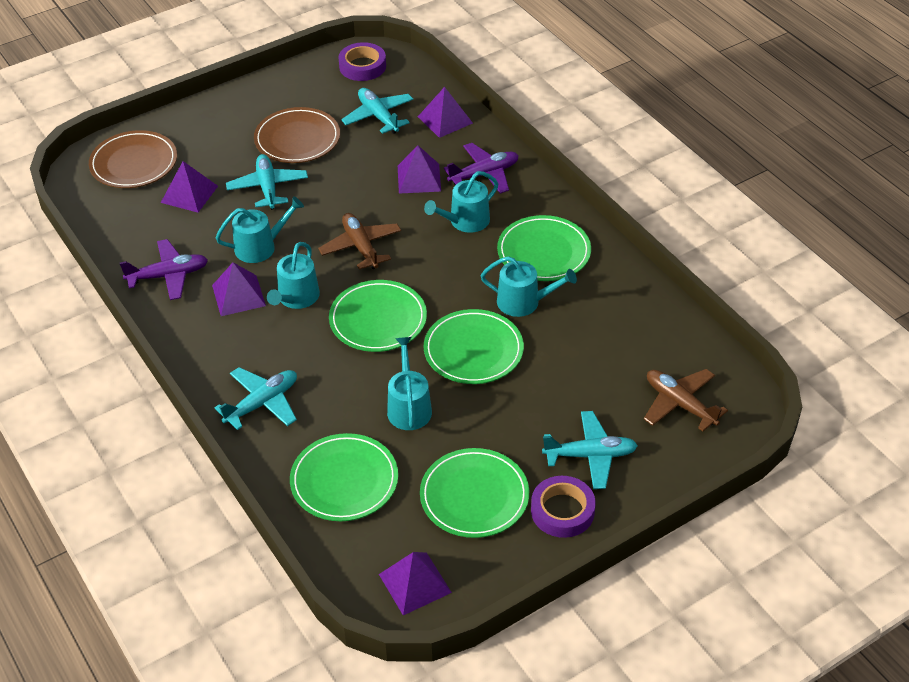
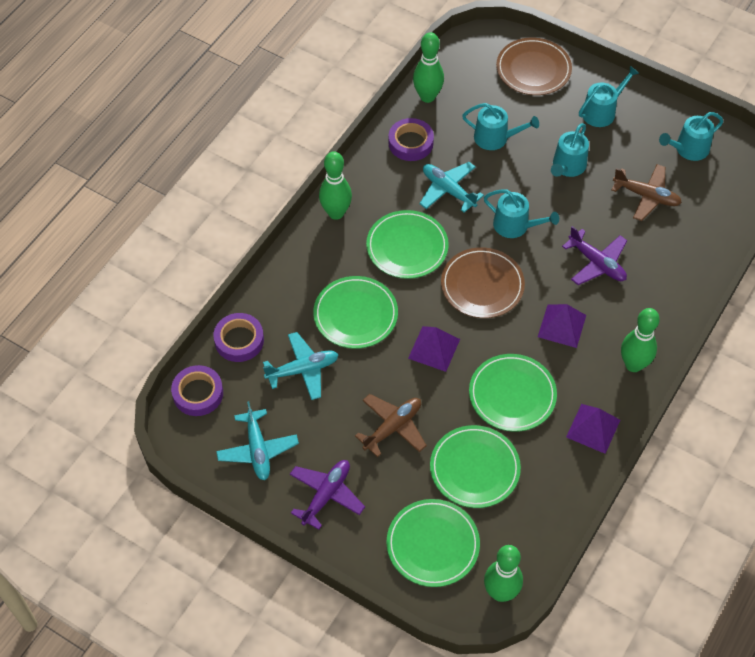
green bowling pin: 0 -> 4
purple pyramid: 5 -> 3
purple tape: 2 -> 3
turquoise plane: 4 -> 3

